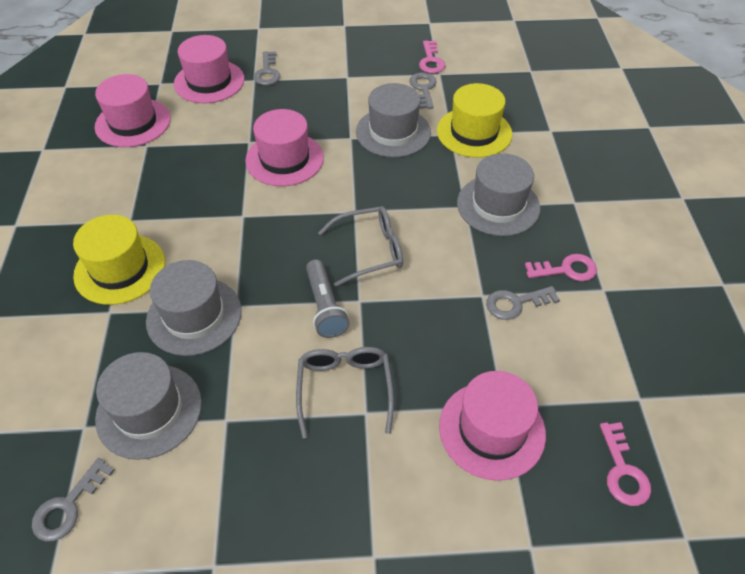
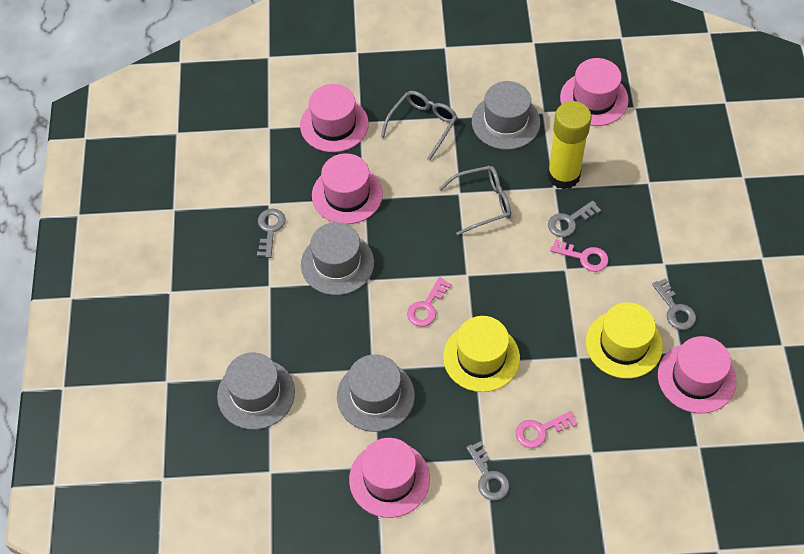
grey flashlight: 1 -> 0
pink hat: 4 -> 5
yellow glue stick: 0 -> 1

